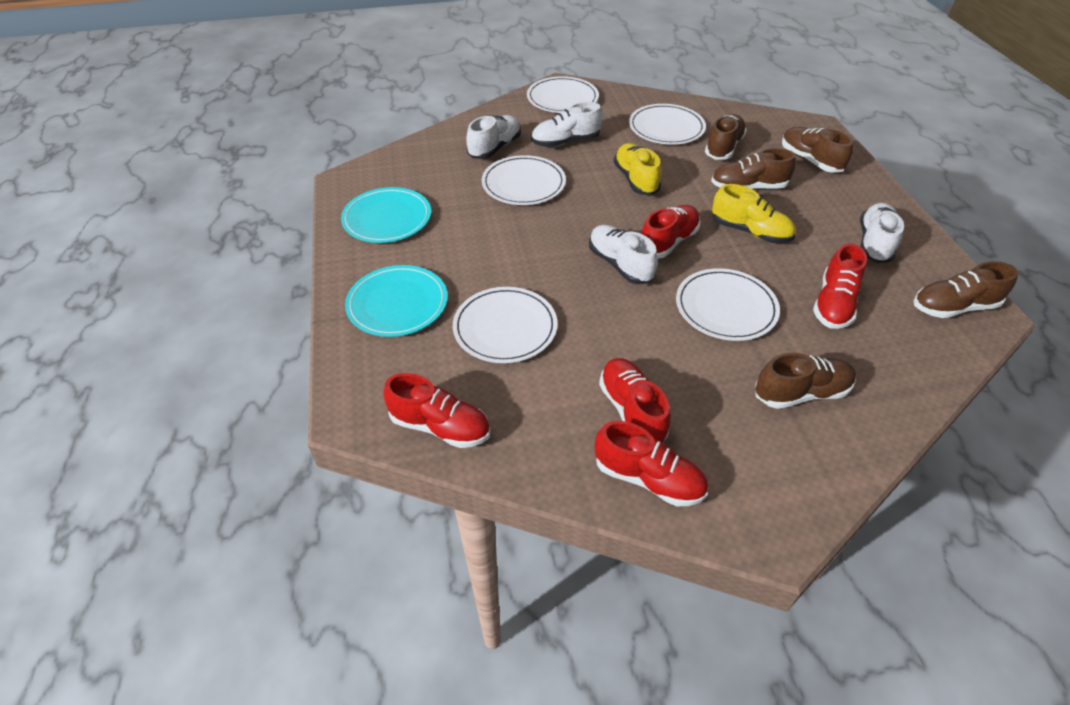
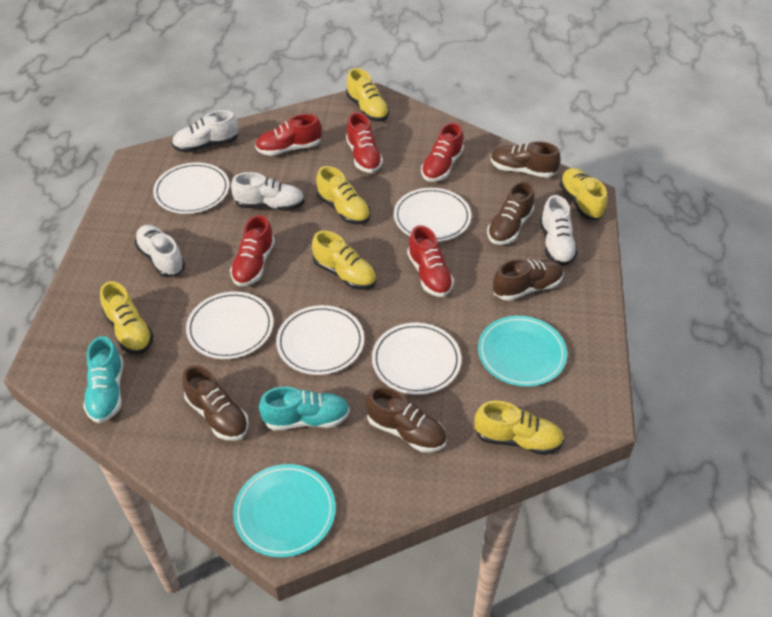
turquoise shoe: 0 -> 2
yellow shoe: 2 -> 6

